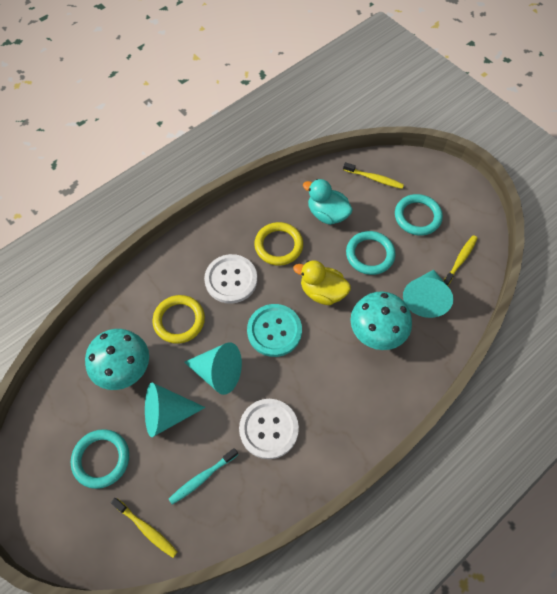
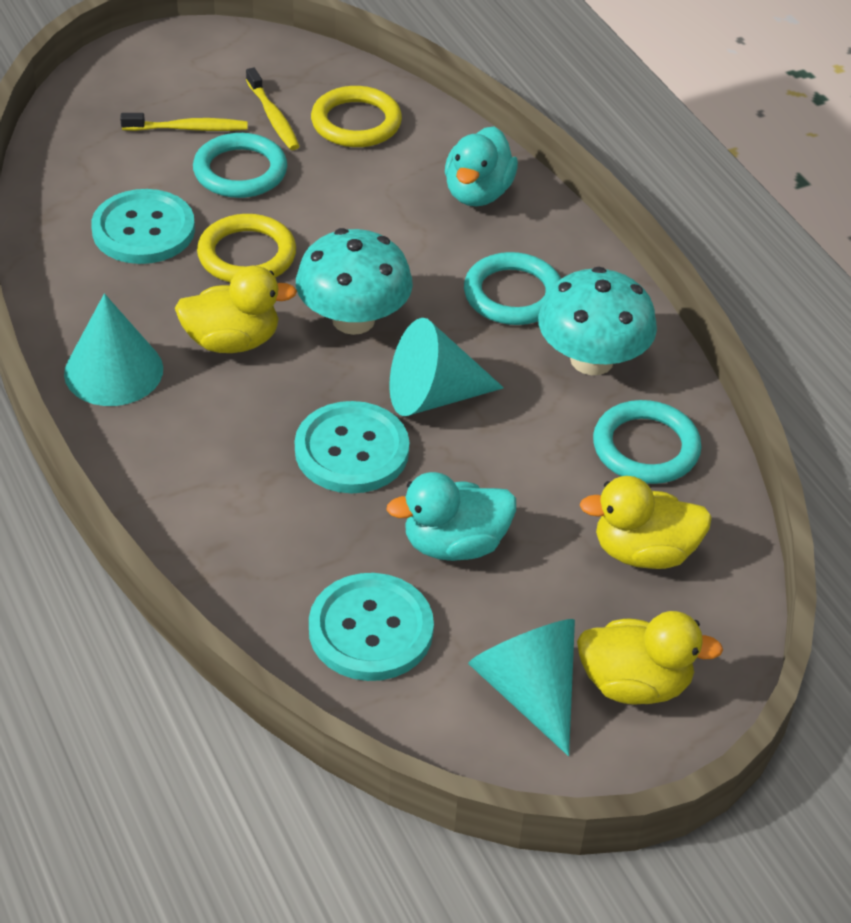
turquoise button: 1 -> 3
turquoise duck: 1 -> 2
turquoise toothbrush: 1 -> 0
white button: 2 -> 0
yellow duck: 1 -> 3
yellow toothbrush: 3 -> 2

